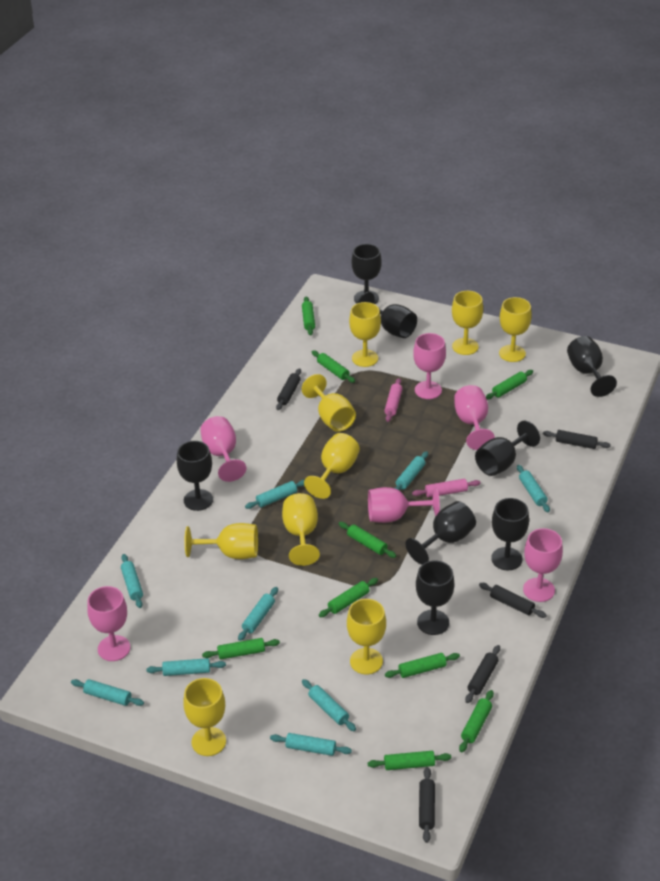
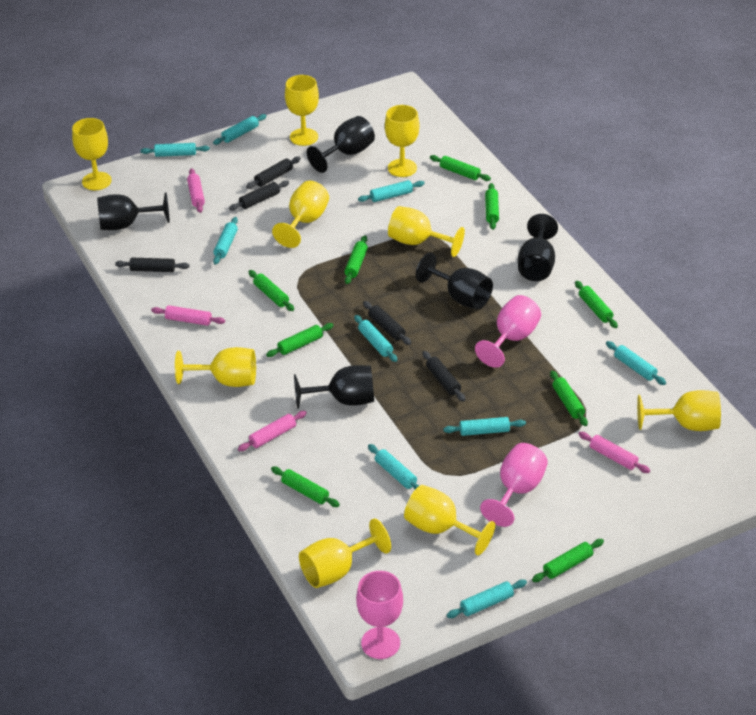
black goblet: 8 -> 5
pink goblet: 6 -> 3
pink rolling pin: 2 -> 4

